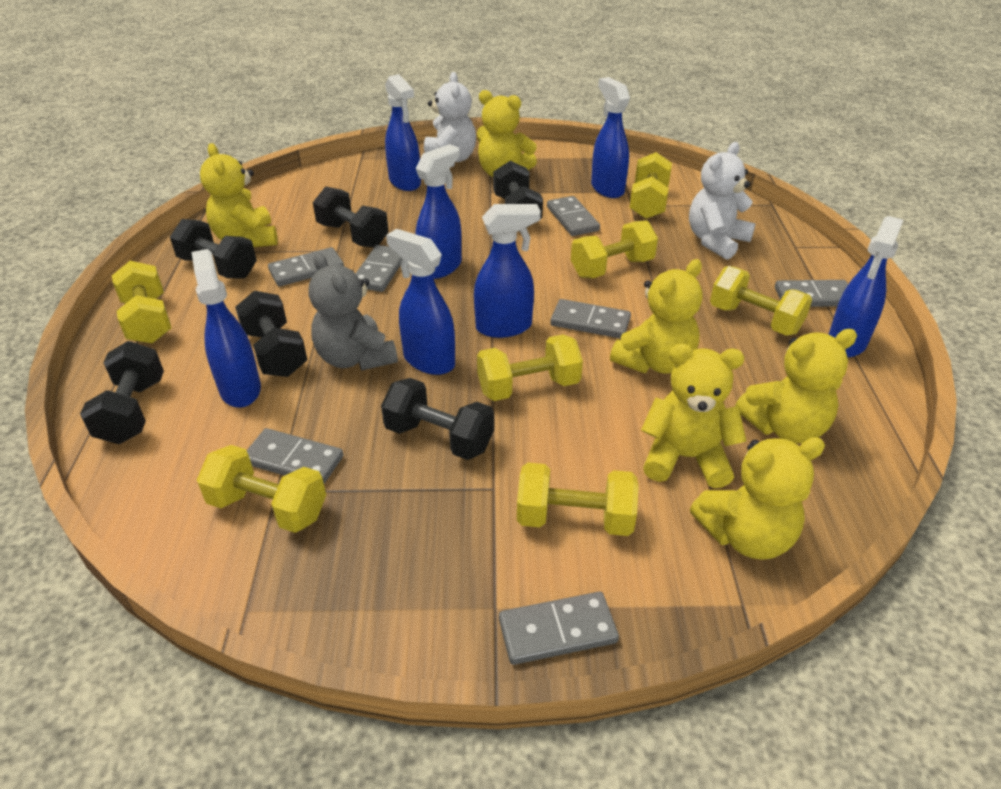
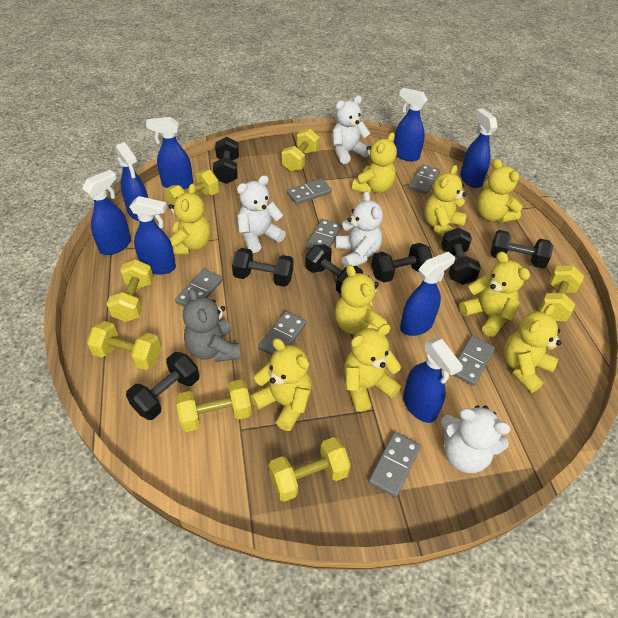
black dumbbell: 6 -> 7
blue spray bottle: 7 -> 8
white teddy bear: 2 -> 4
yellow teddy bear: 6 -> 9

